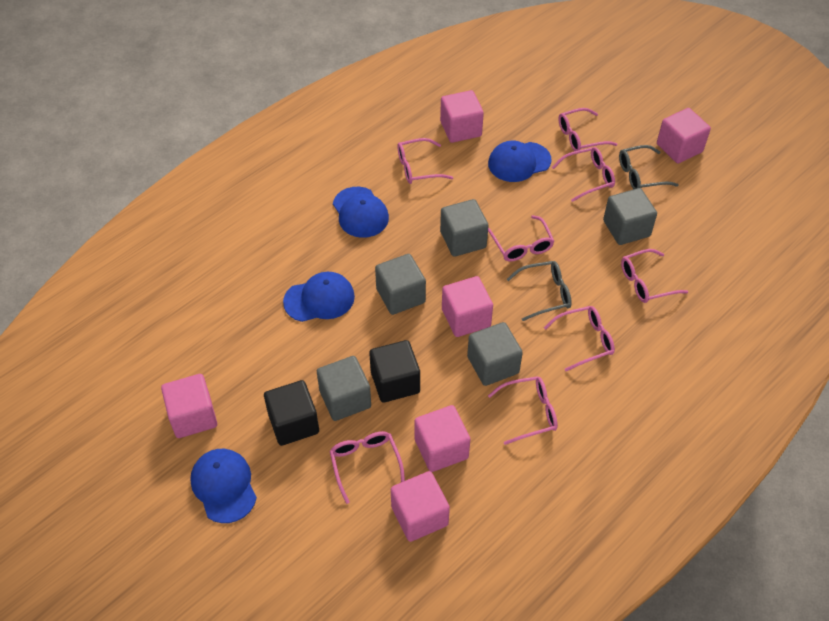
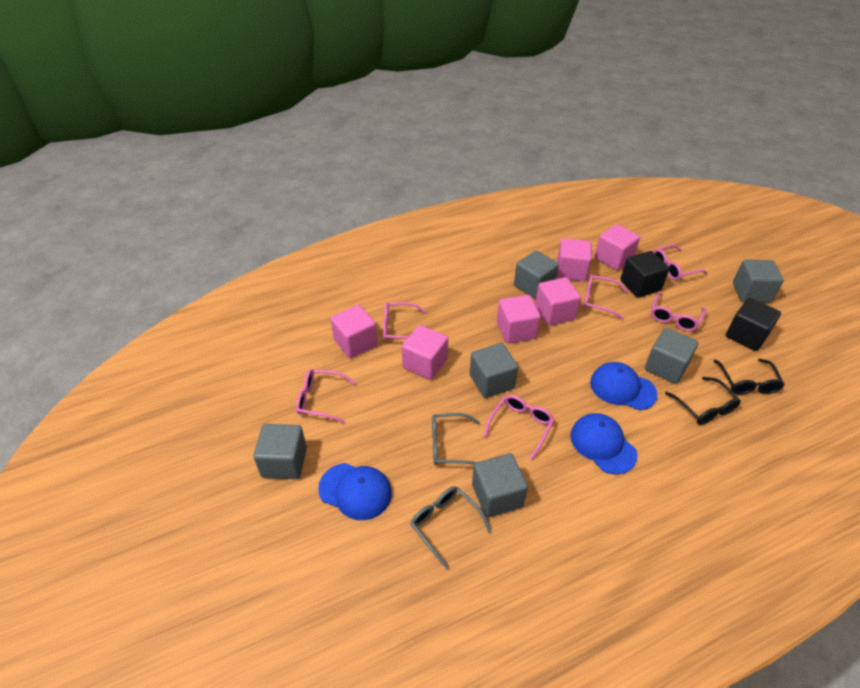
black glasses: 0 -> 2
blue cap: 4 -> 3
grey cube: 5 -> 6
pink glasses: 8 -> 6

